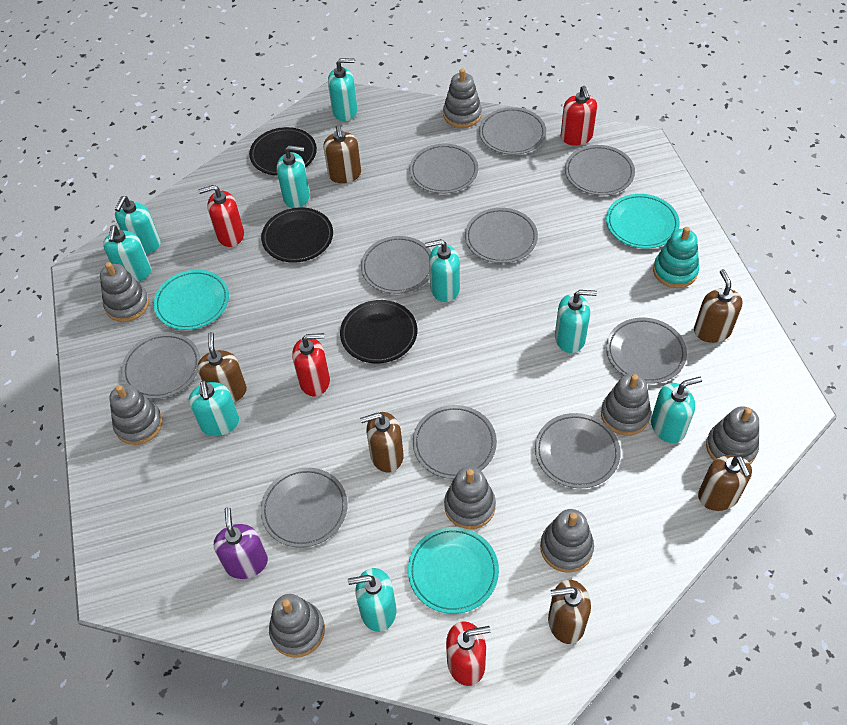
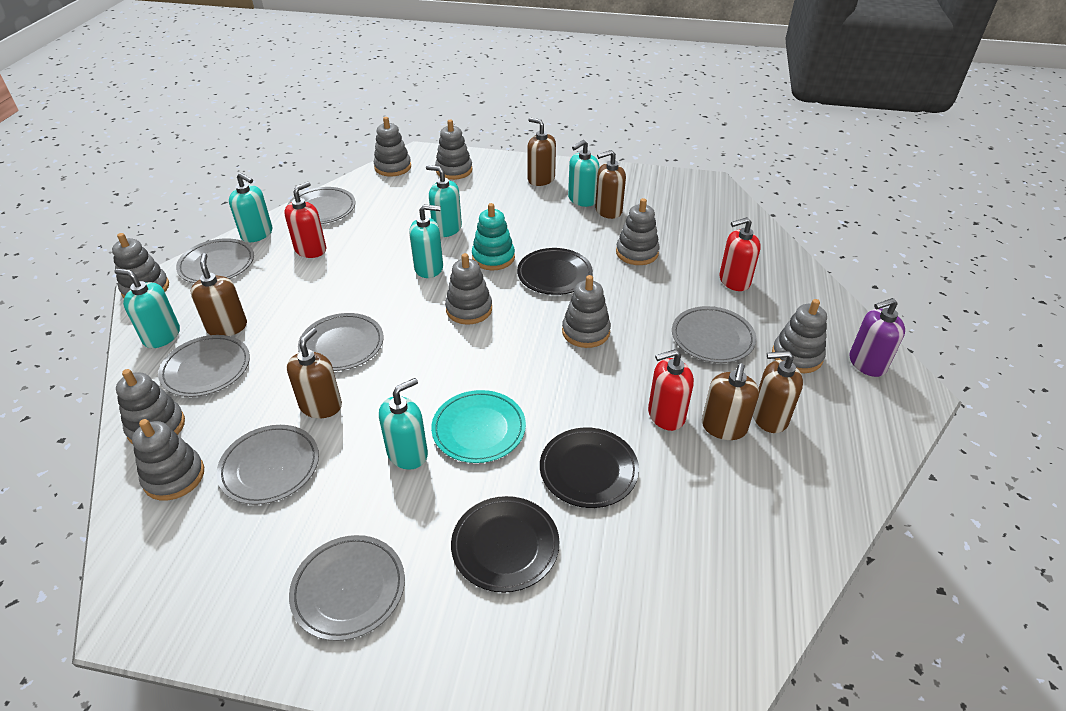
grey plate: 10 -> 7
grey stacking toy: 8 -> 9
red soap dispenser: 4 -> 3
turquoise plate: 3 -> 1
turquoise soap dispenser: 9 -> 6

